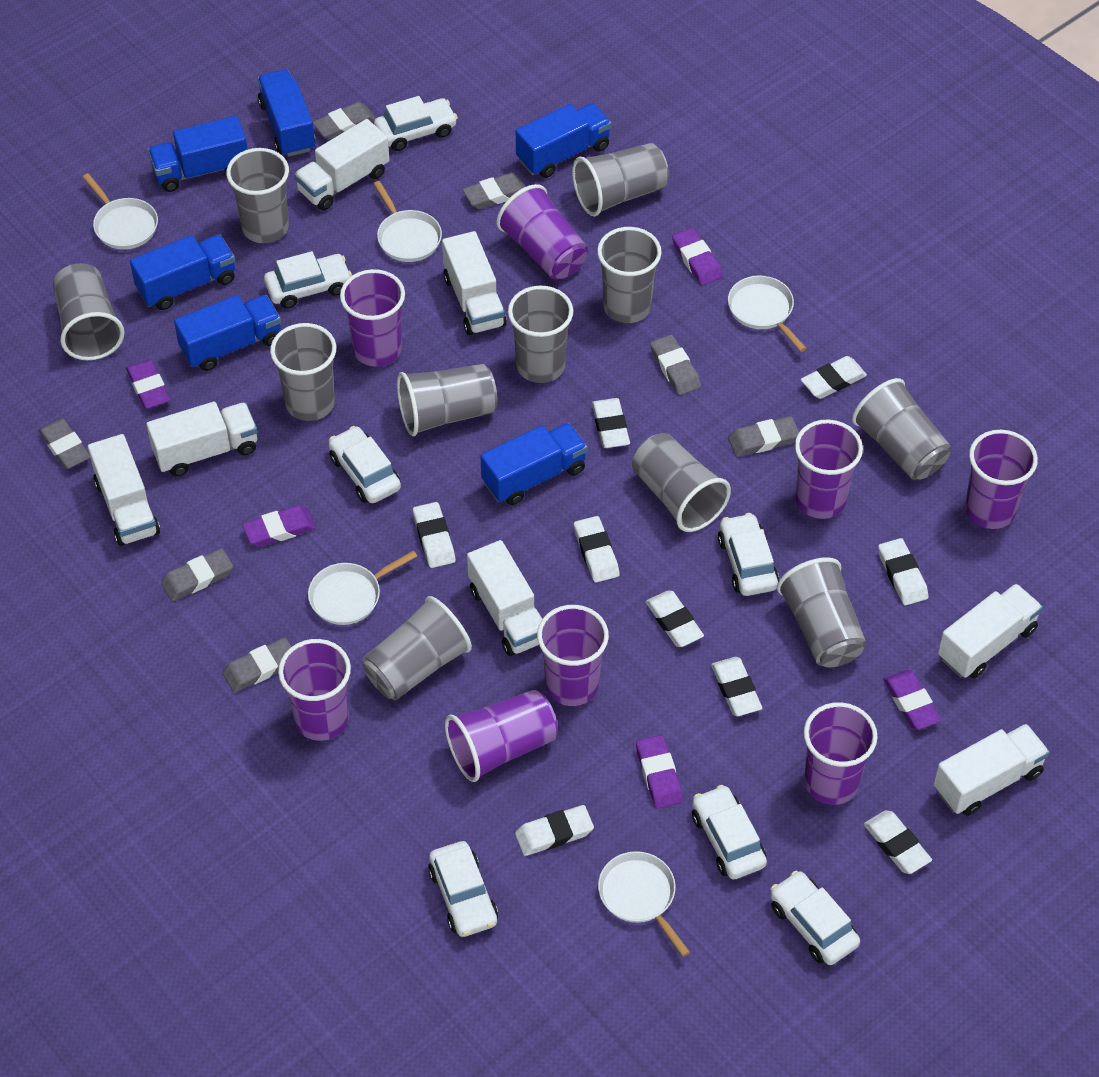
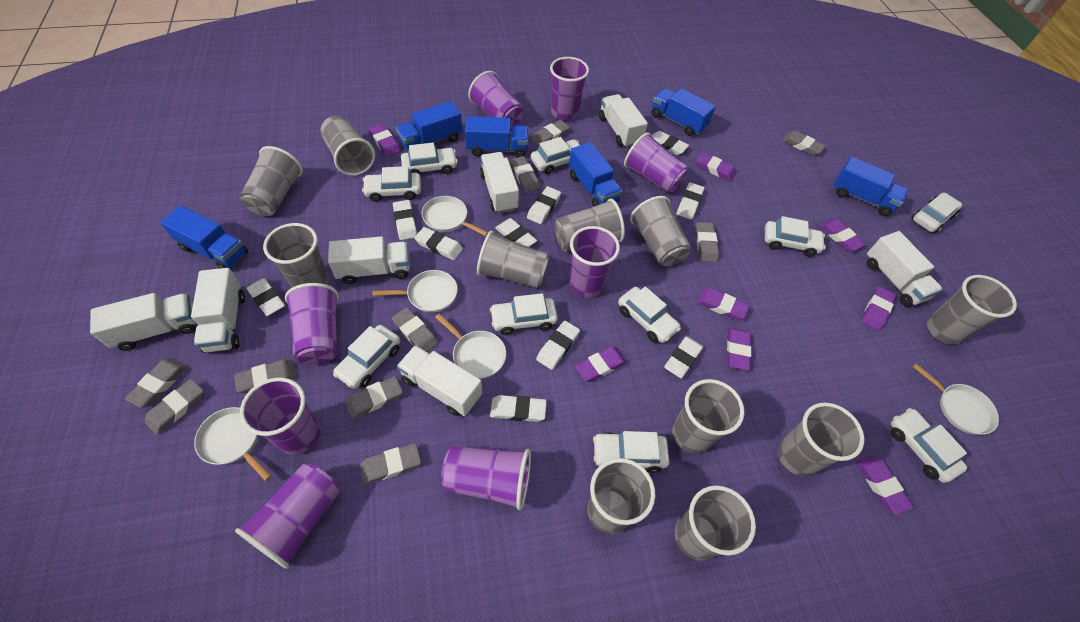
grey eraser: 7 -> 10
purple eraser: 5 -> 8
white car: 7 -> 10
white eraser: 9 -> 10

